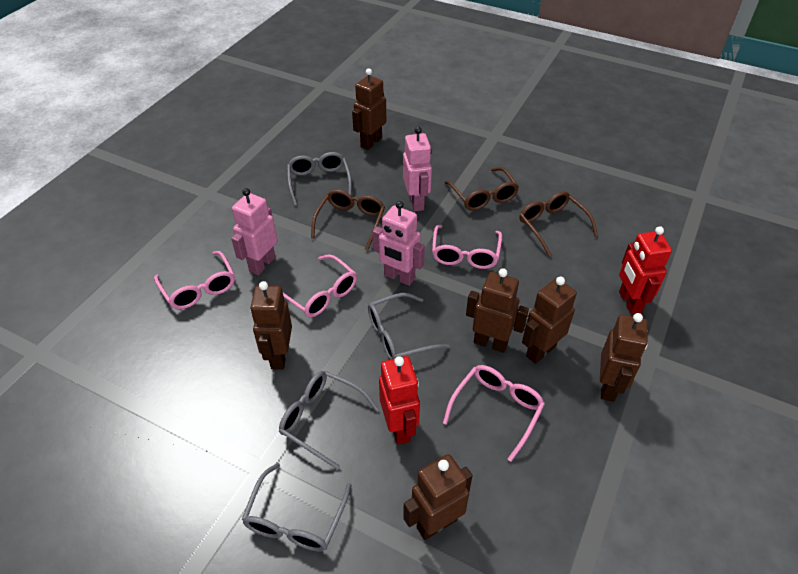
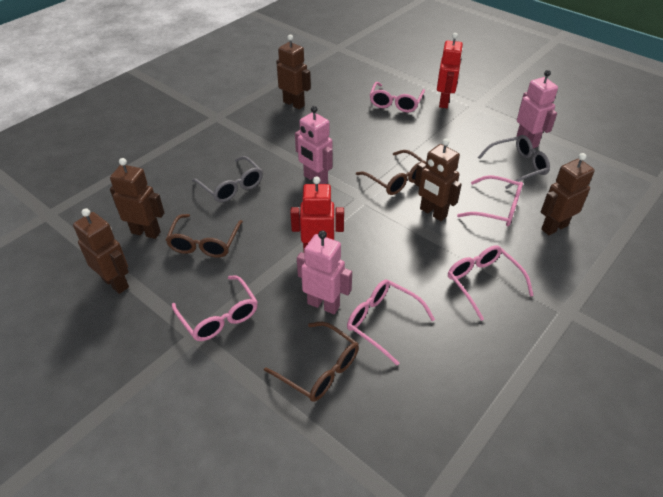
brown robot: 6 -> 5
grey glasses: 4 -> 2
pink glasses: 4 -> 5

